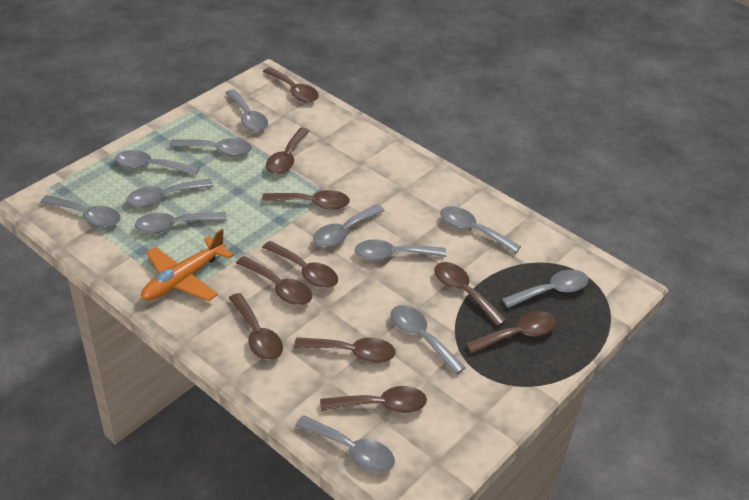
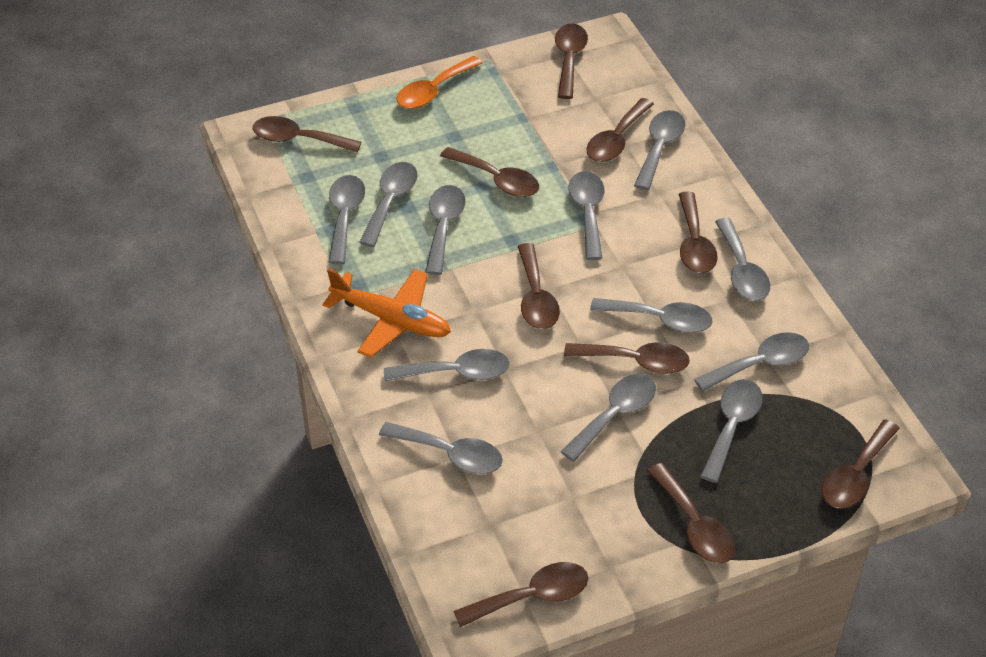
orange spoon: 0 -> 1

